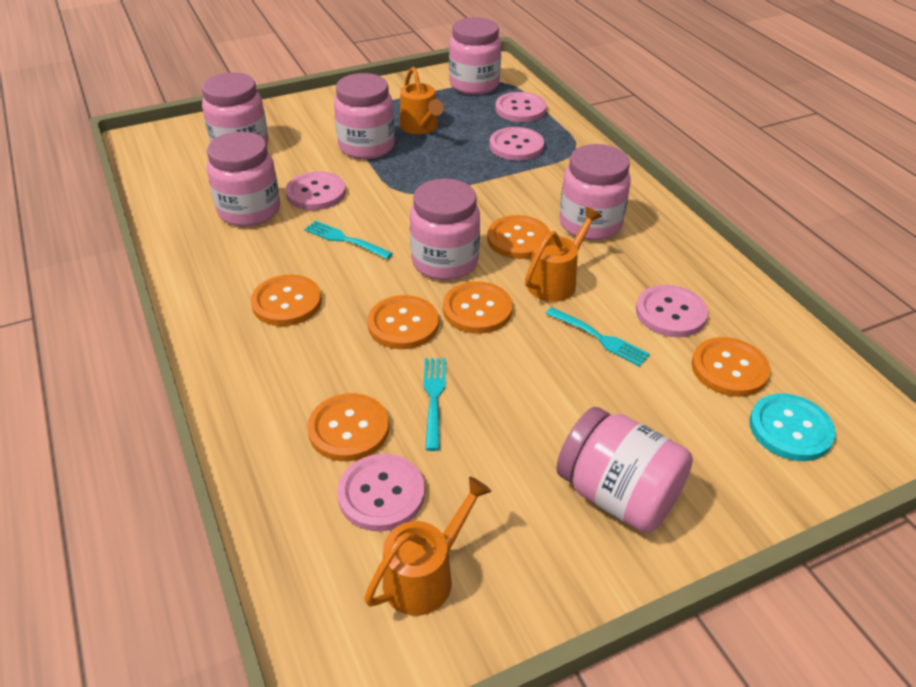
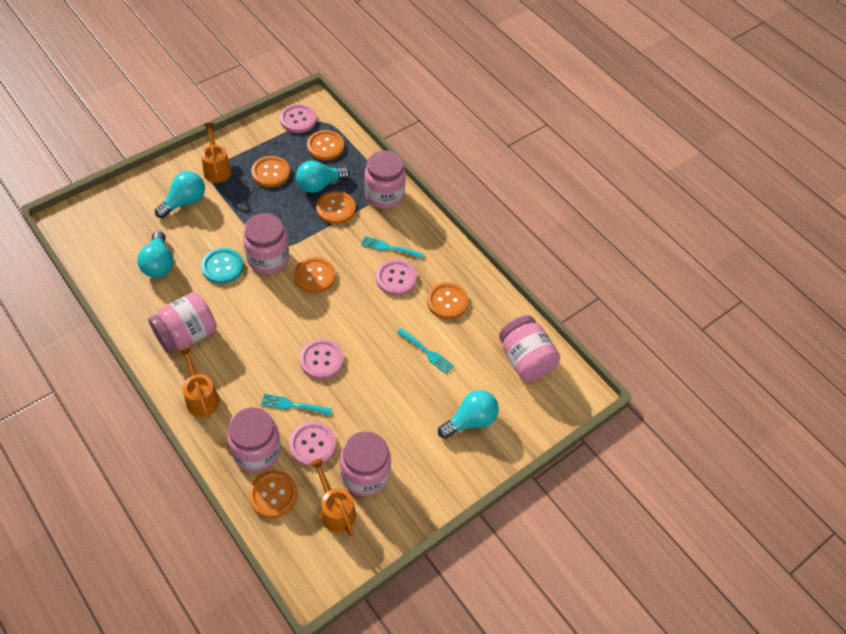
pink button: 5 -> 4
pink jar: 7 -> 6
turquoise light bulb: 0 -> 4

